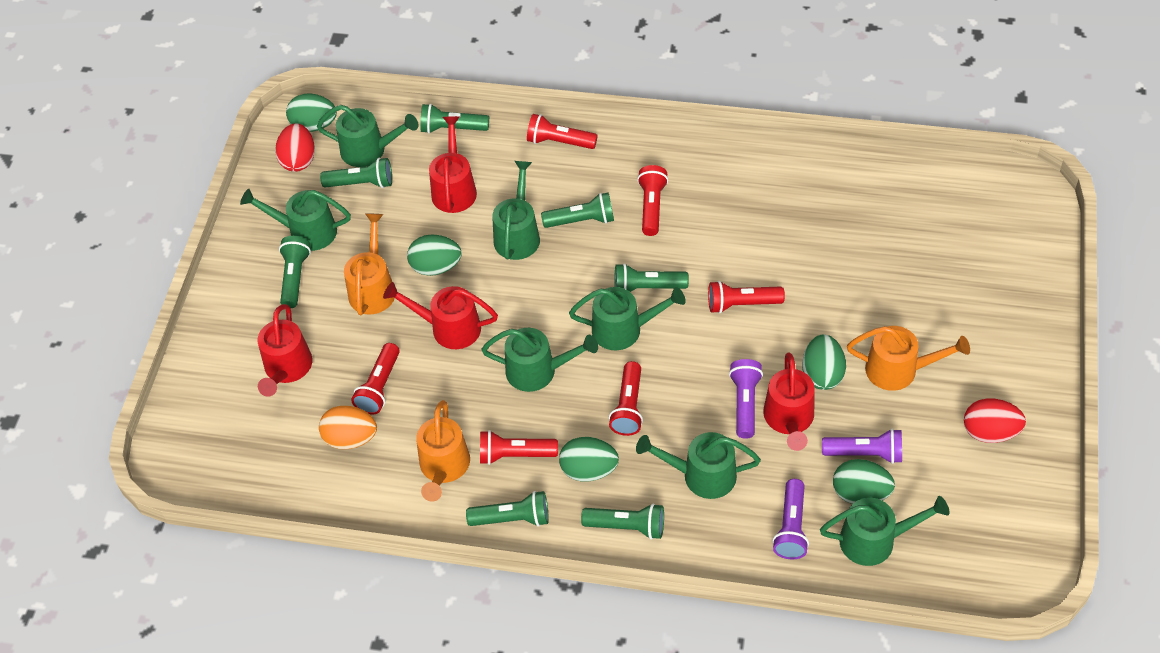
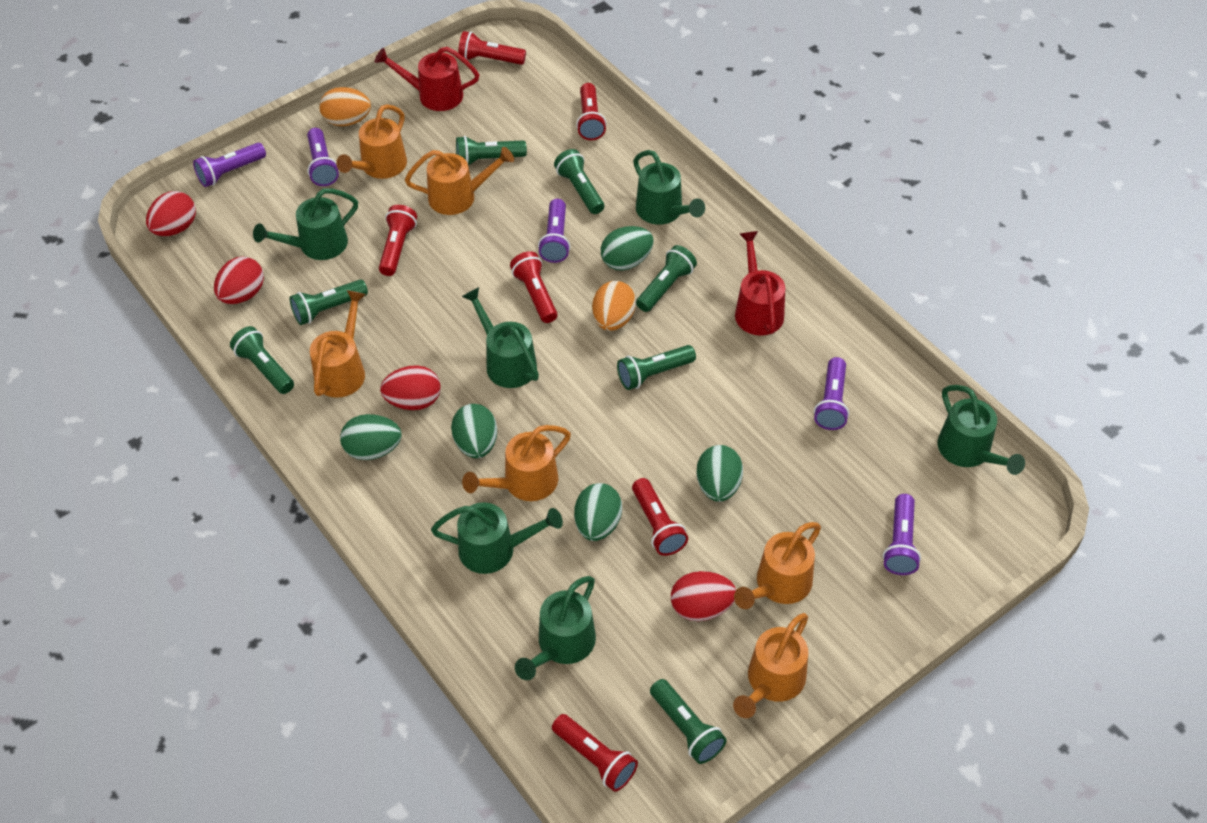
green watering can: 7 -> 6
orange egg: 1 -> 2
orange watering can: 3 -> 6
purple flashlight: 3 -> 5
red egg: 2 -> 4
red watering can: 4 -> 2

